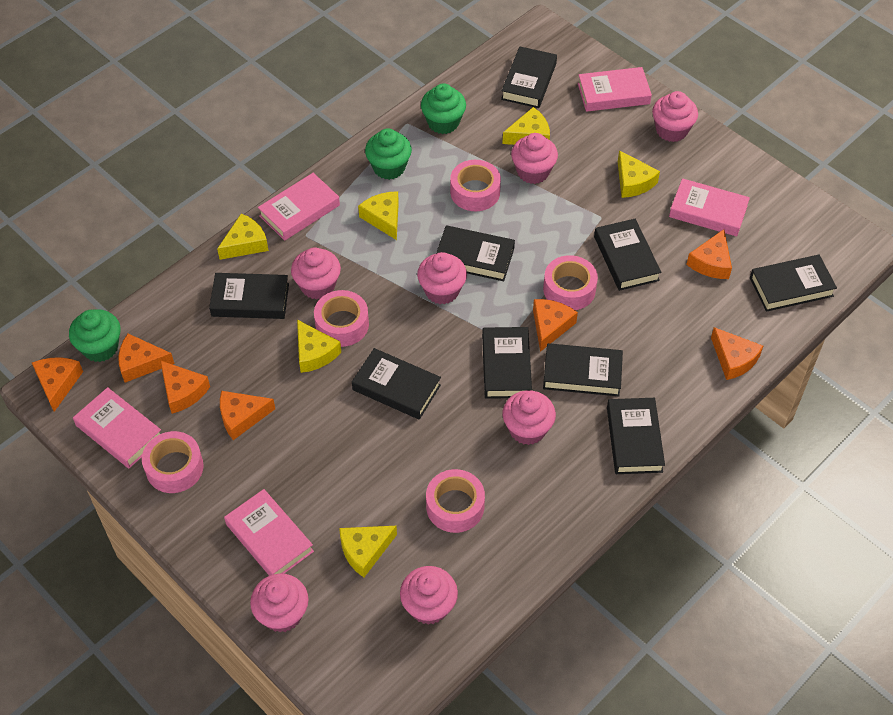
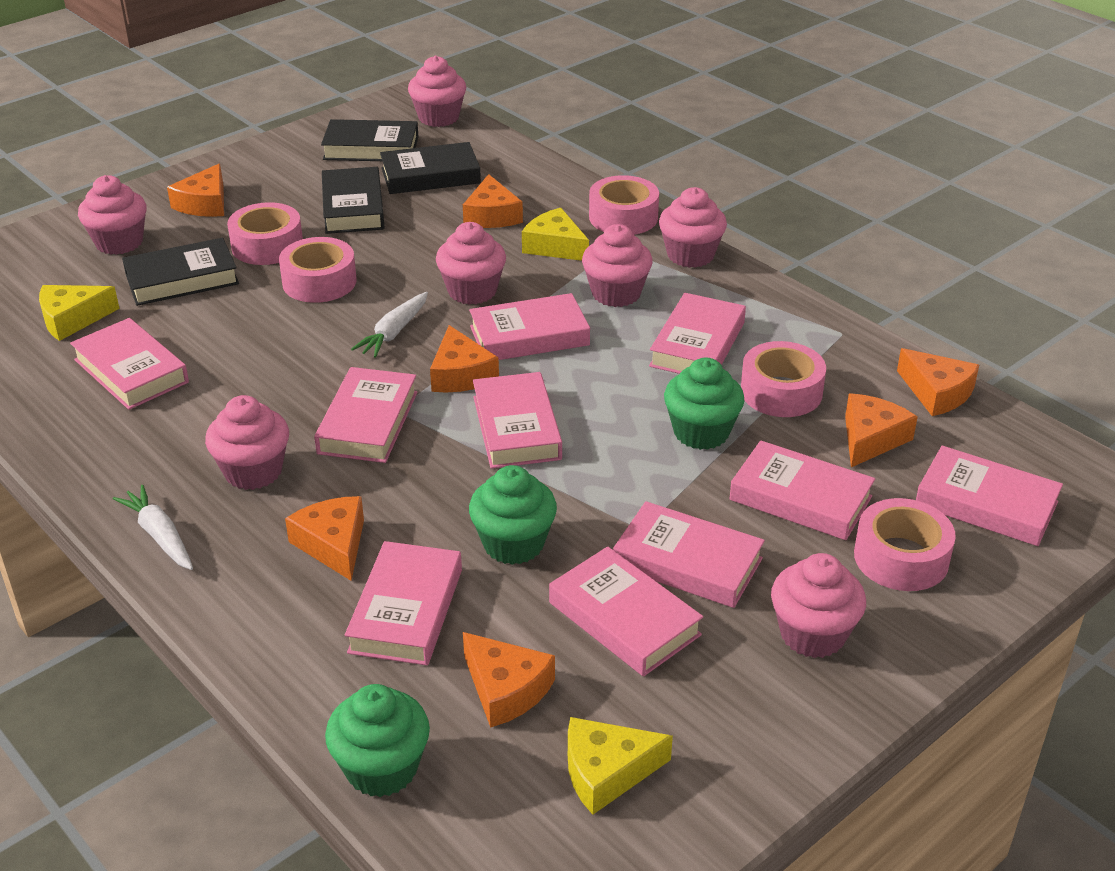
black book: 9 -> 4
pink book: 5 -> 10
white carrot: 0 -> 2
yellow cheese: 6 -> 3

